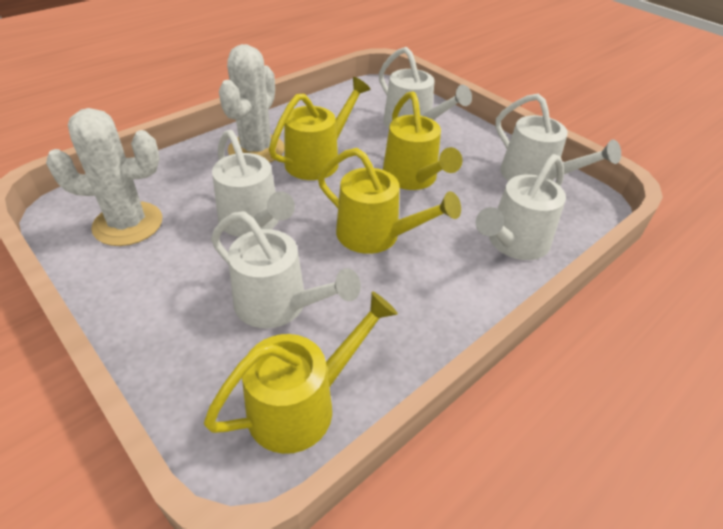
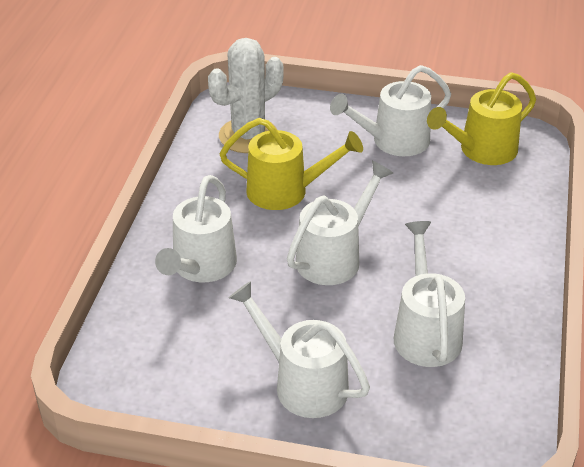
white cactus: 2 -> 1
yellow watering can: 4 -> 2

